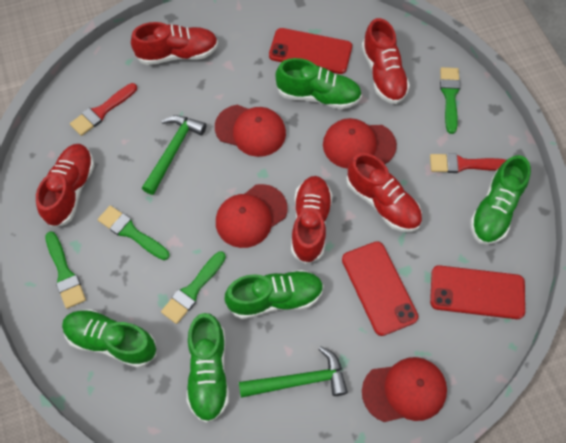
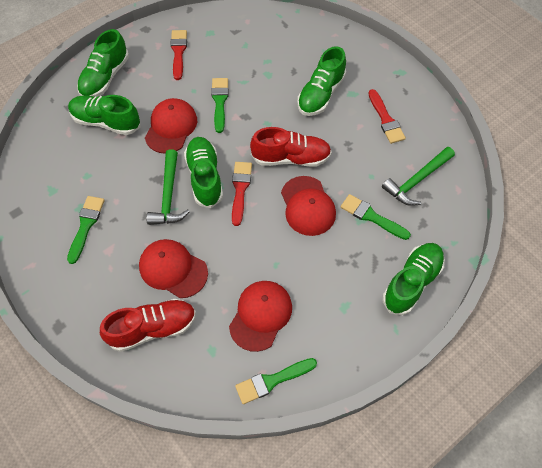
red brush: 2 -> 3
red phone: 3 -> 0
red shoe: 5 -> 2

